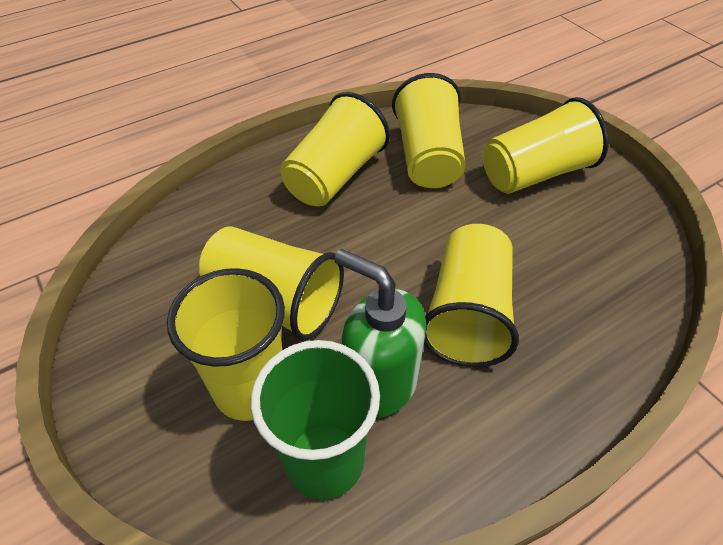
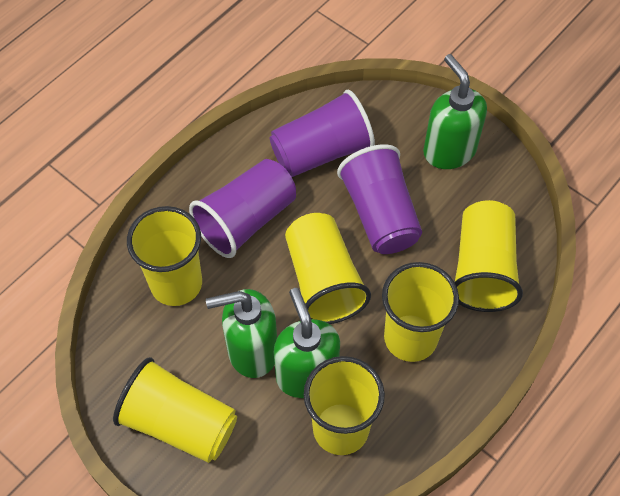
green cup: 1 -> 0
green soap dispenser: 1 -> 3
purple cup: 0 -> 3

